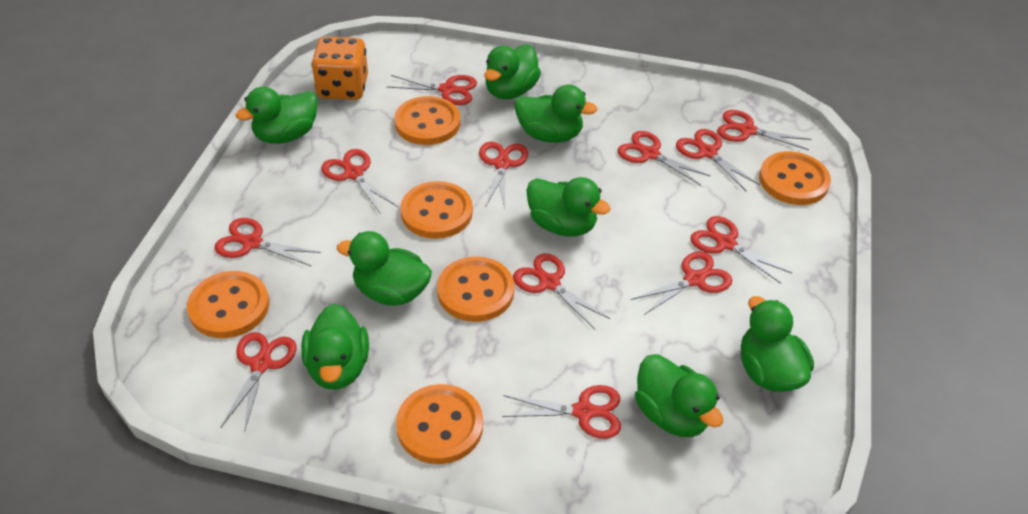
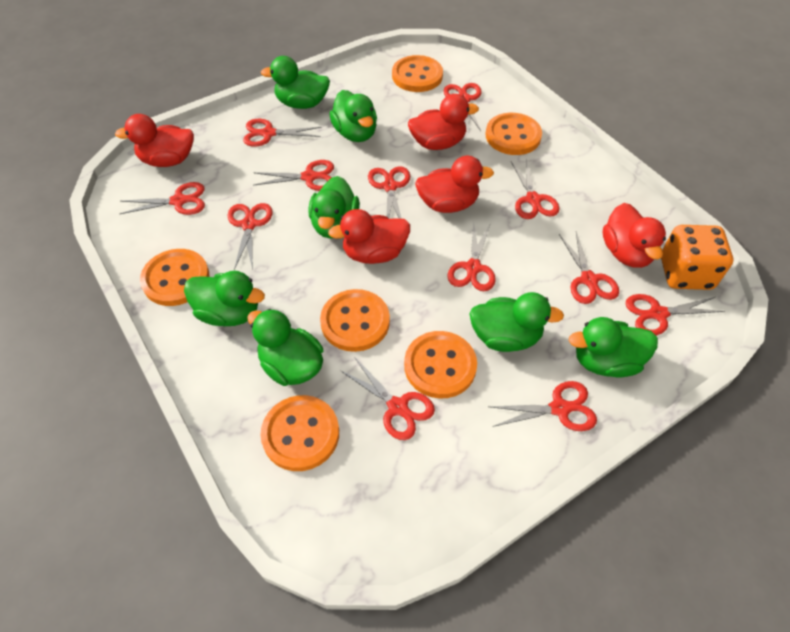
green duck: 8 -> 7
red duck: 0 -> 5

